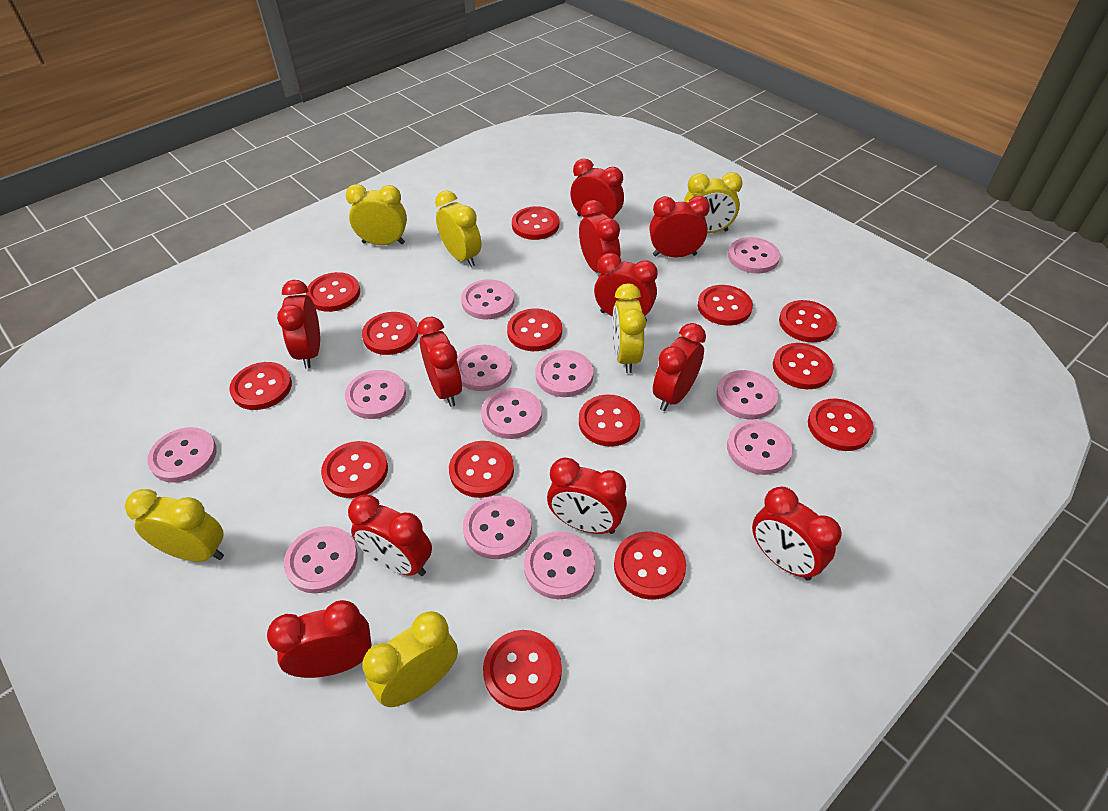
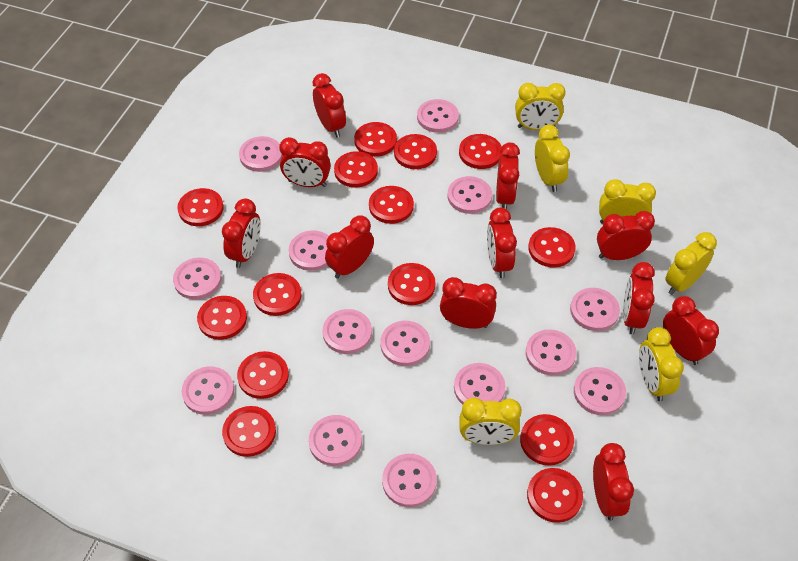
pink button: 12 -> 14

